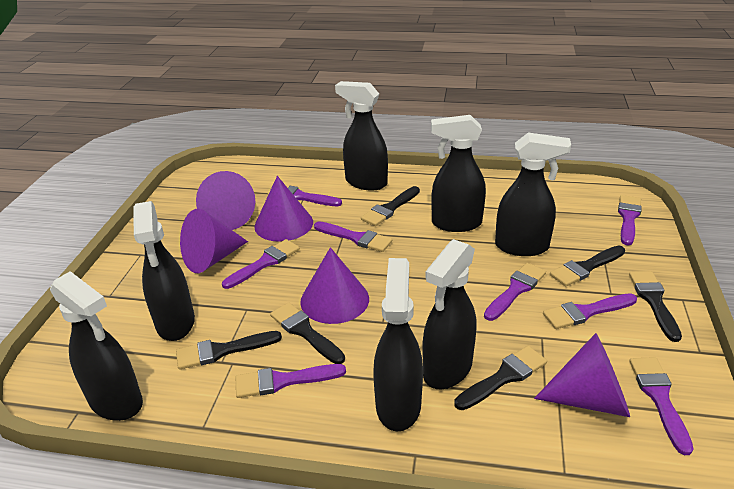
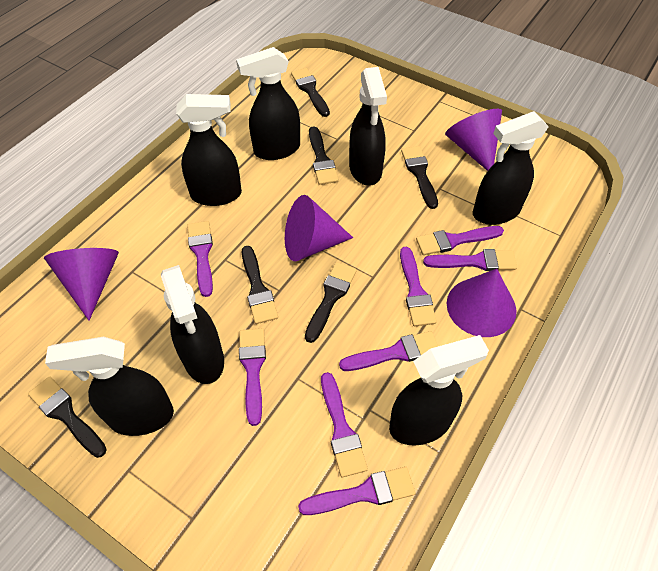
purple cone: 5 -> 4

